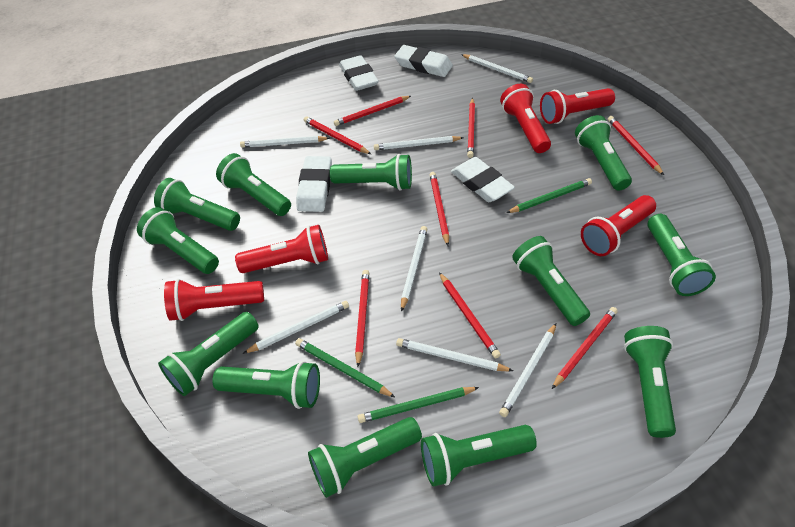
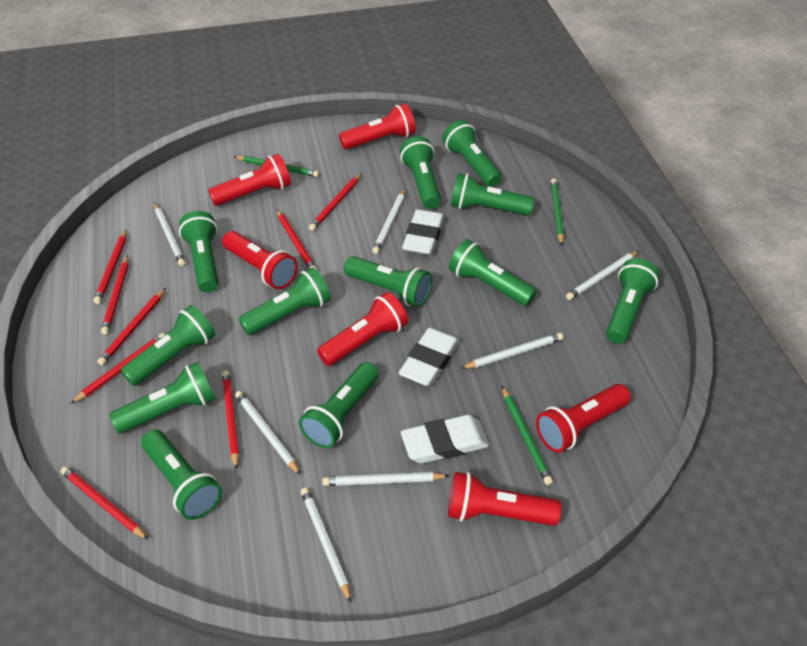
red flashlight: 5 -> 6
white eraser: 4 -> 3

